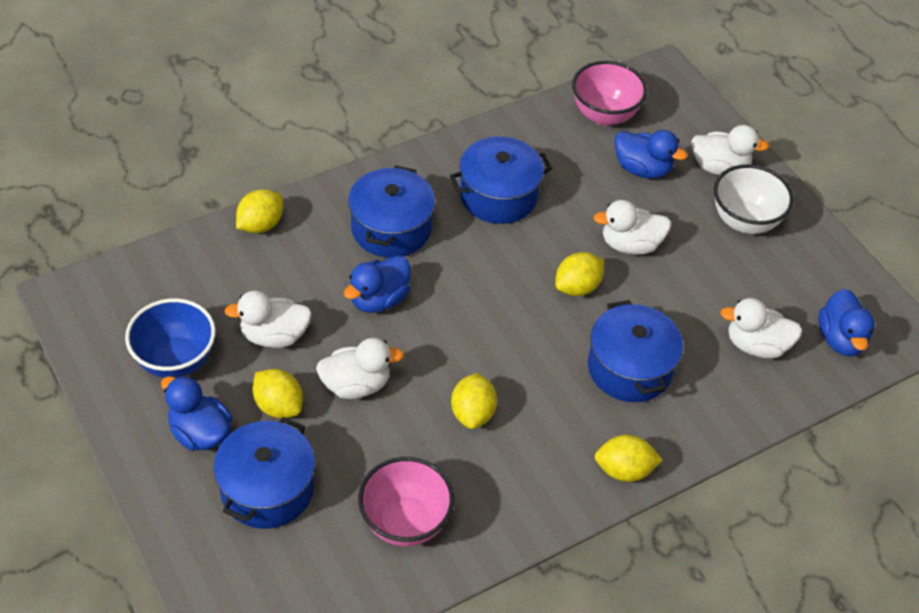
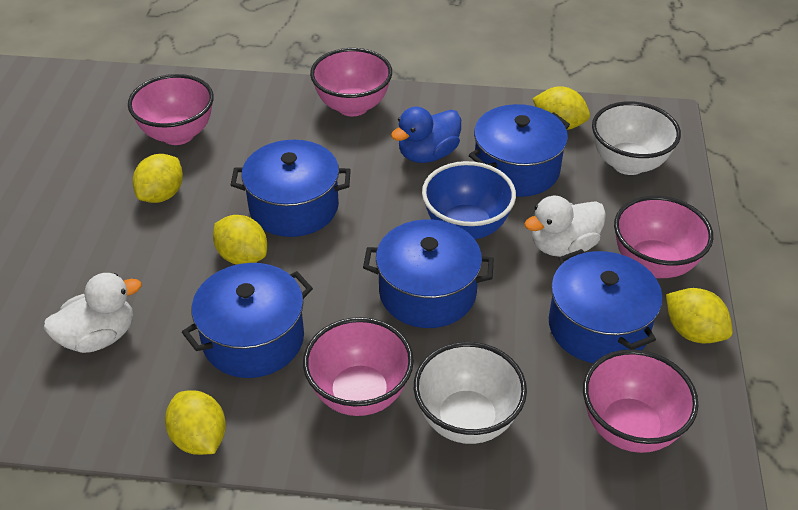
blue duck: 4 -> 1
blue pot: 4 -> 5
pink bowl: 2 -> 5
white bowl: 1 -> 2
white duck: 5 -> 2

